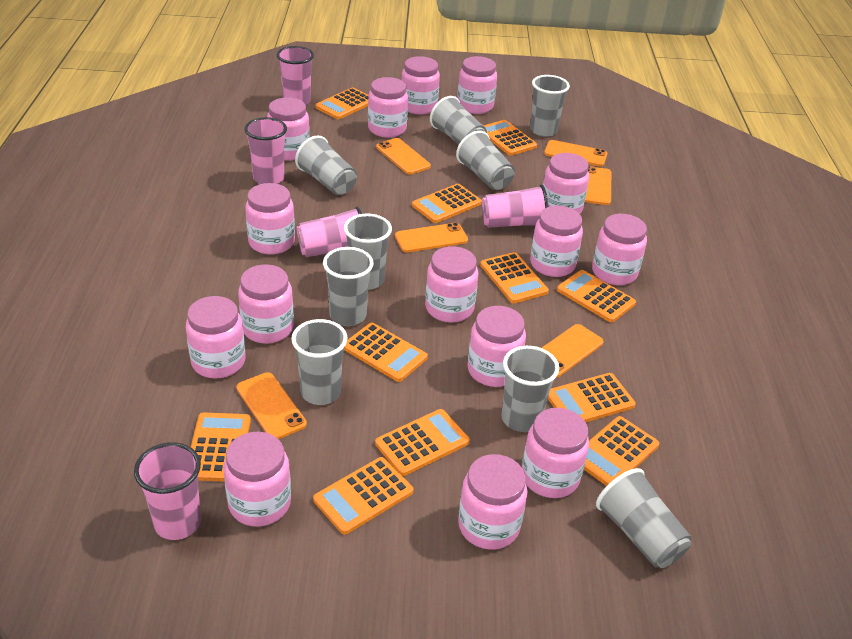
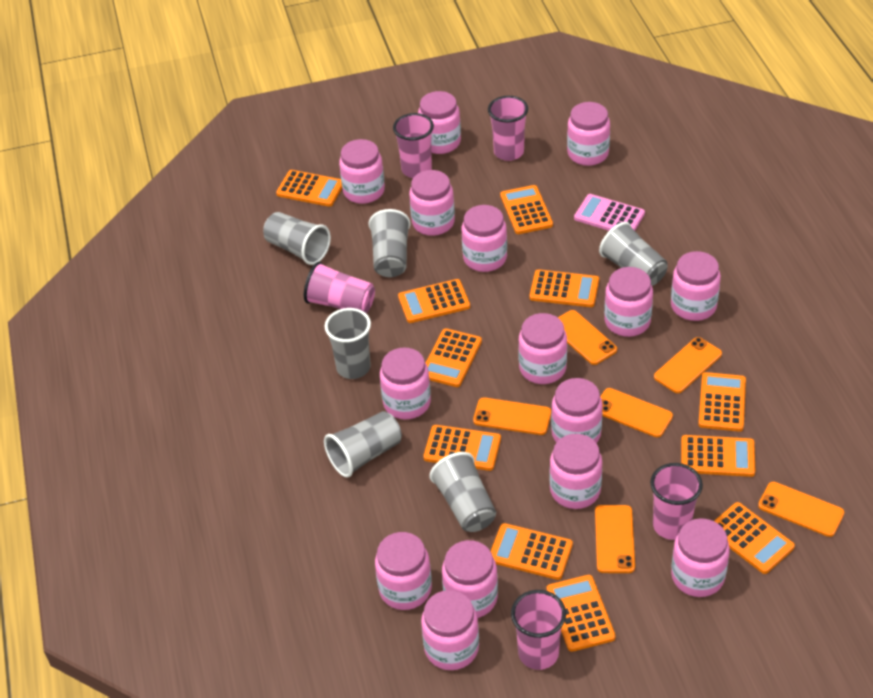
grey cup: 9 -> 6
pink calculator: 0 -> 1

